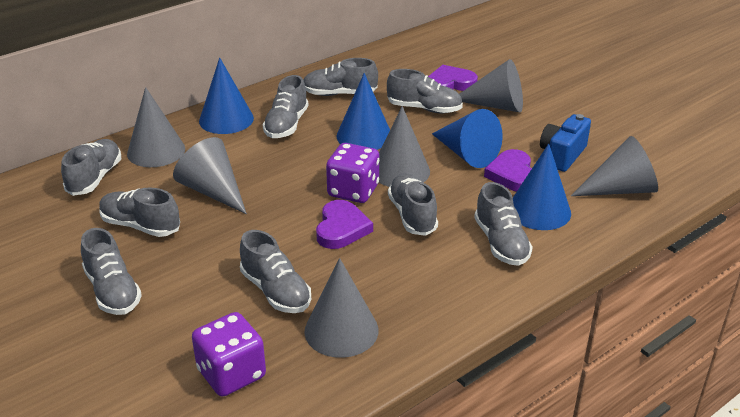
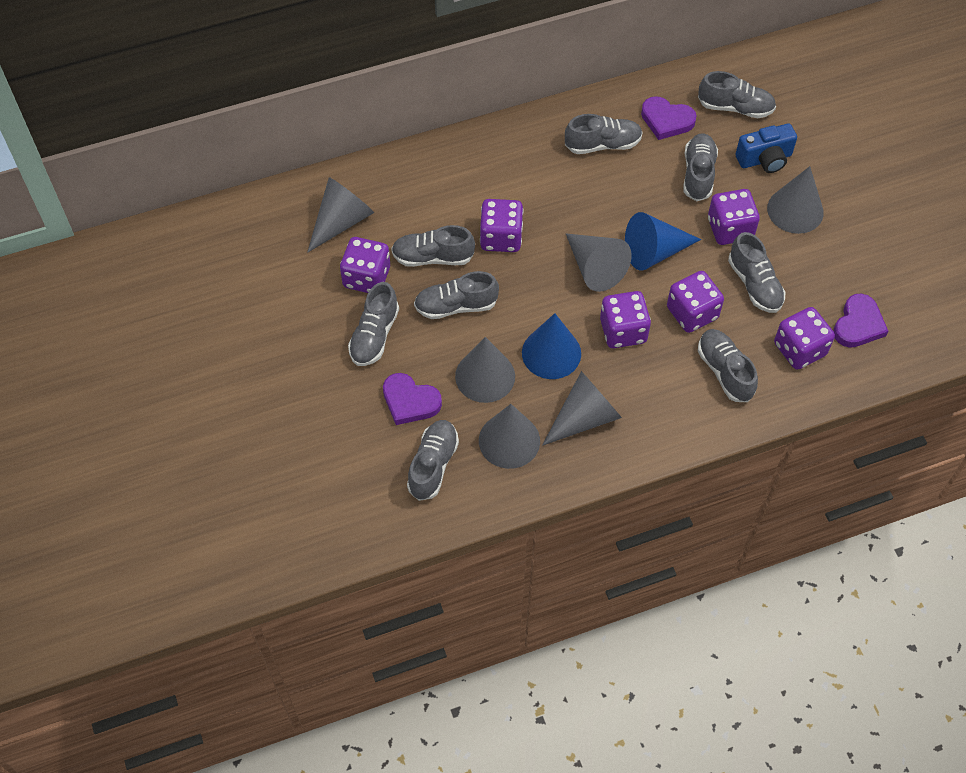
blue cone: 4 -> 2
purple dice: 2 -> 6

